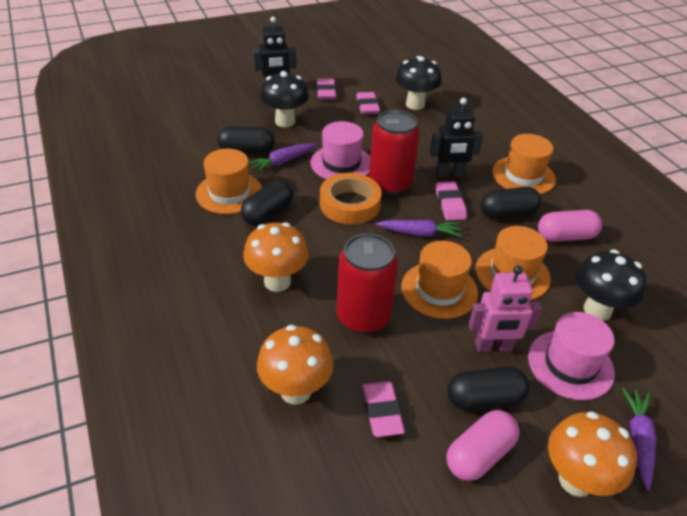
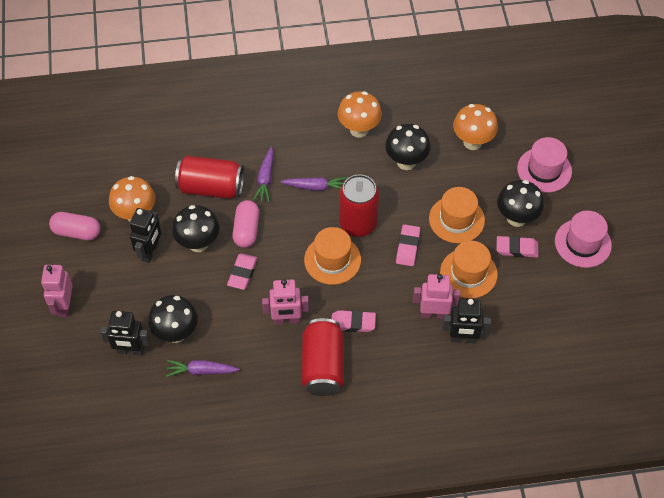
black capsule: 4 -> 0
black mushroom: 3 -> 4
black robot: 2 -> 3
orange hat: 4 -> 3
orange tape: 1 -> 0
pink robot: 1 -> 3
red can: 2 -> 3

